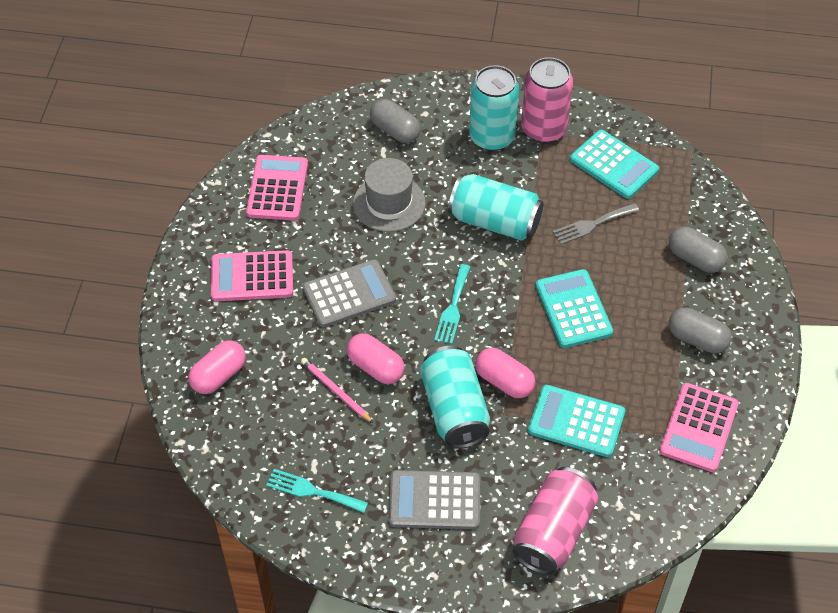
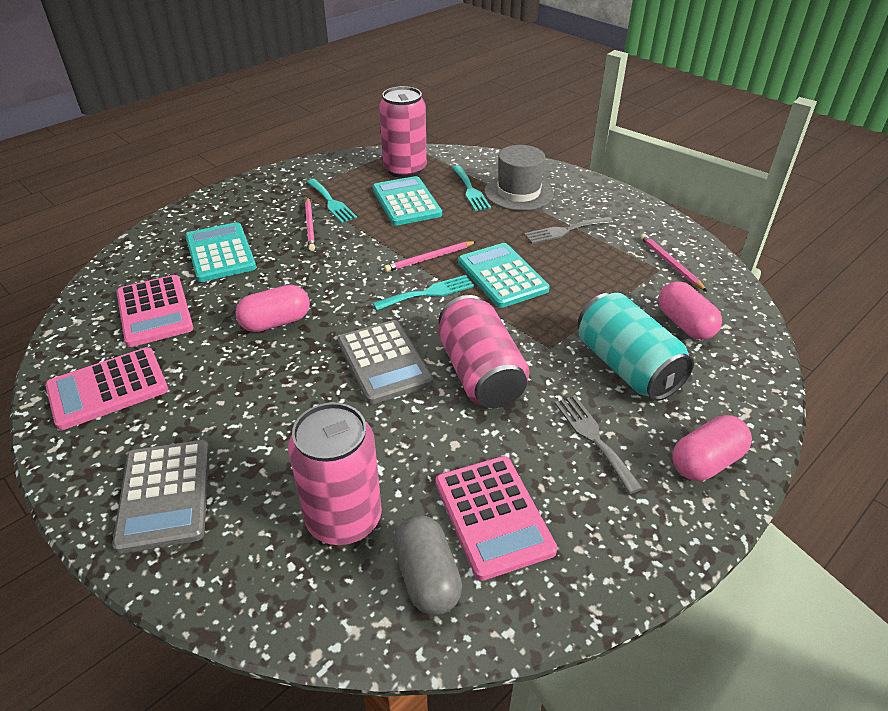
grey capsule: 3 -> 1
grey fork: 1 -> 2
pink can: 2 -> 3
pink pencil: 1 -> 3
turquoise can: 3 -> 1
turquoise fork: 2 -> 3

